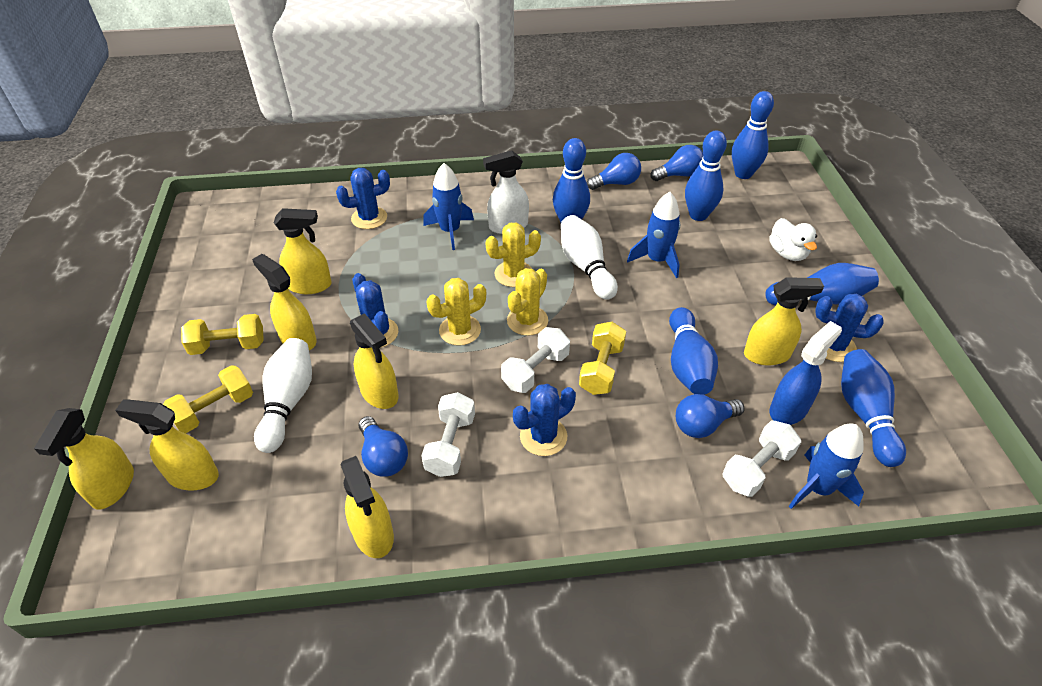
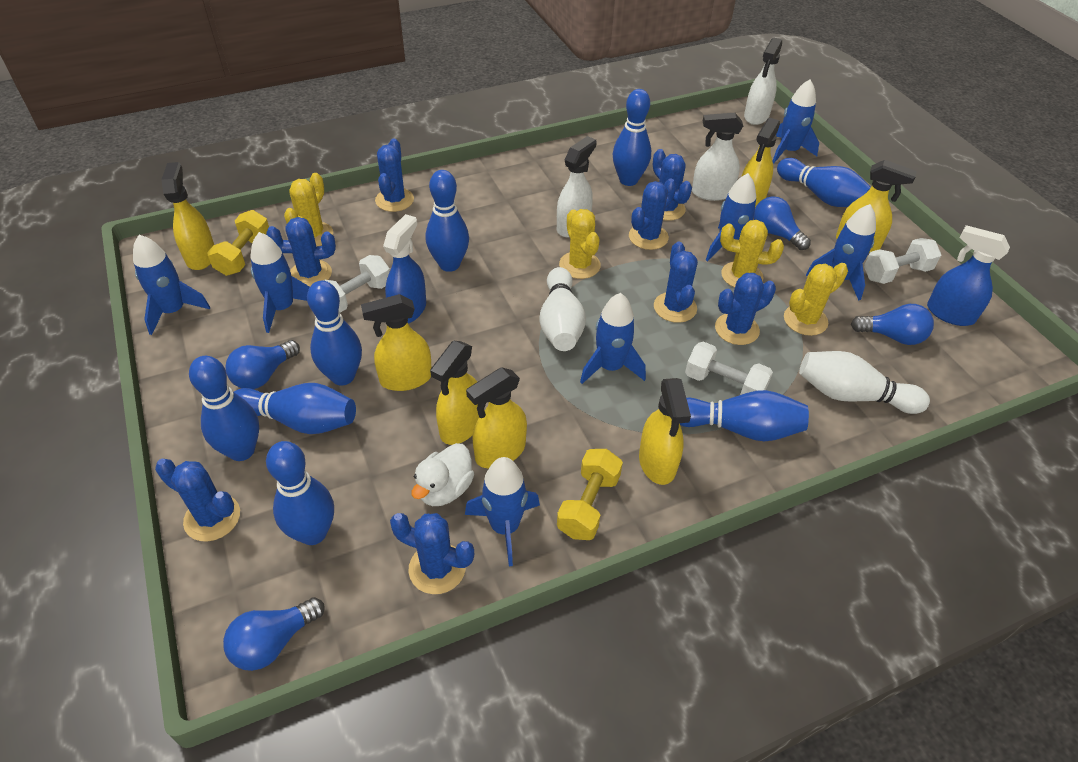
blue bowling pin: 6 -> 8
blue cactus: 4 -> 8
blue rocket: 3 -> 7
blue spray bottle: 1 -> 2
white spray bottle: 1 -> 3
yellow cactus: 3 -> 4
yellow dumbbell: 3 -> 2

